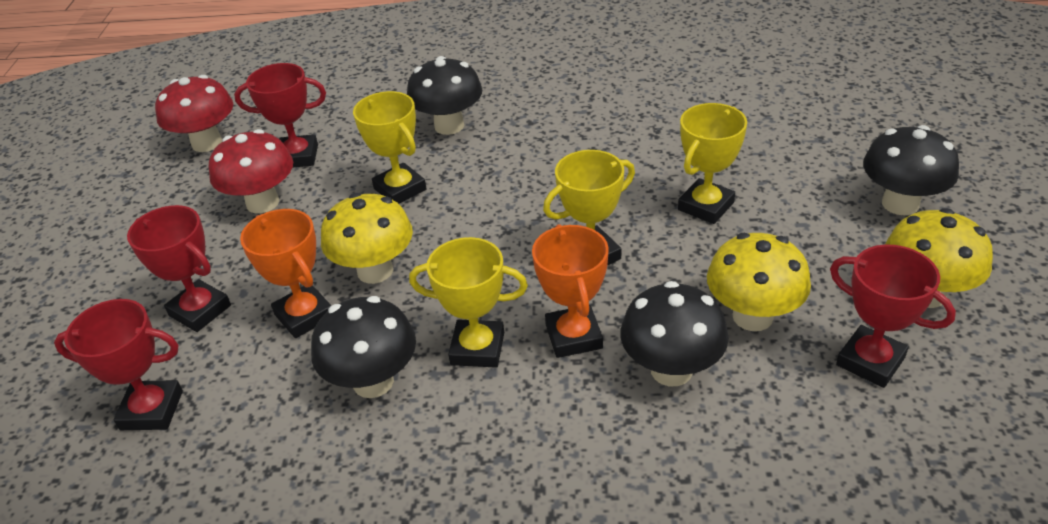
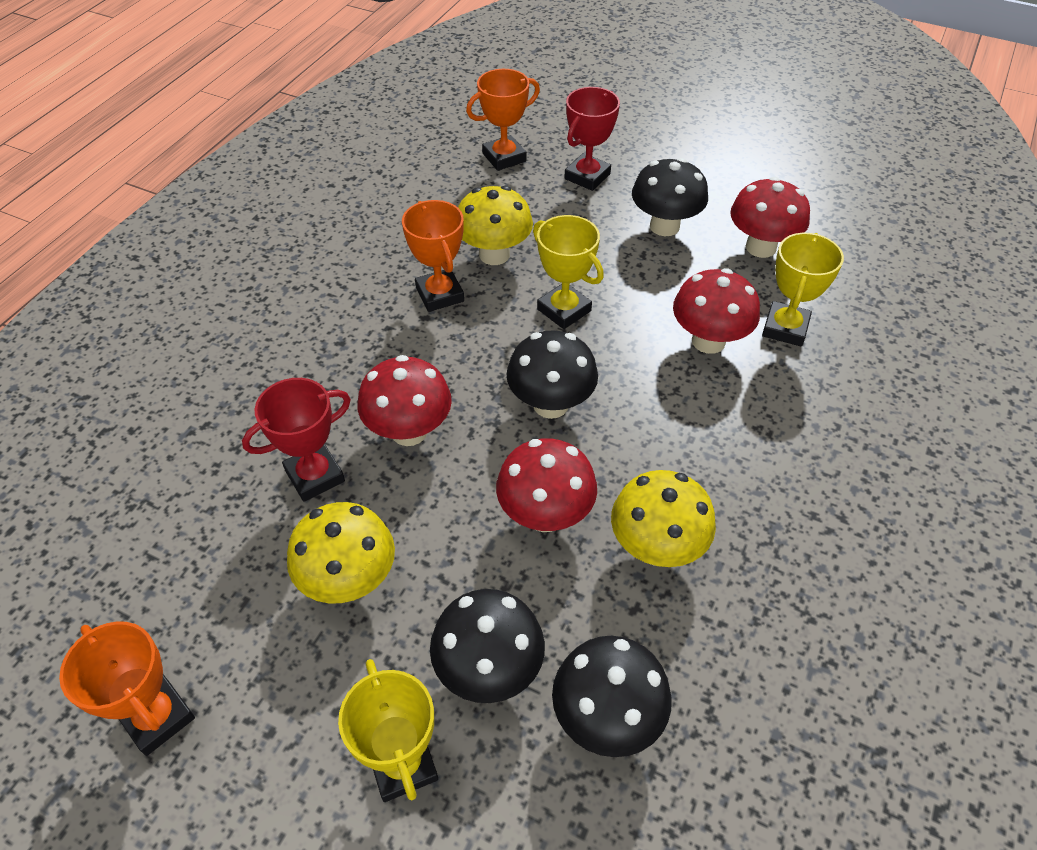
orange trophy: 2 -> 3
red mushroom: 2 -> 4
red trophy: 4 -> 2
yellow trophy: 4 -> 3

